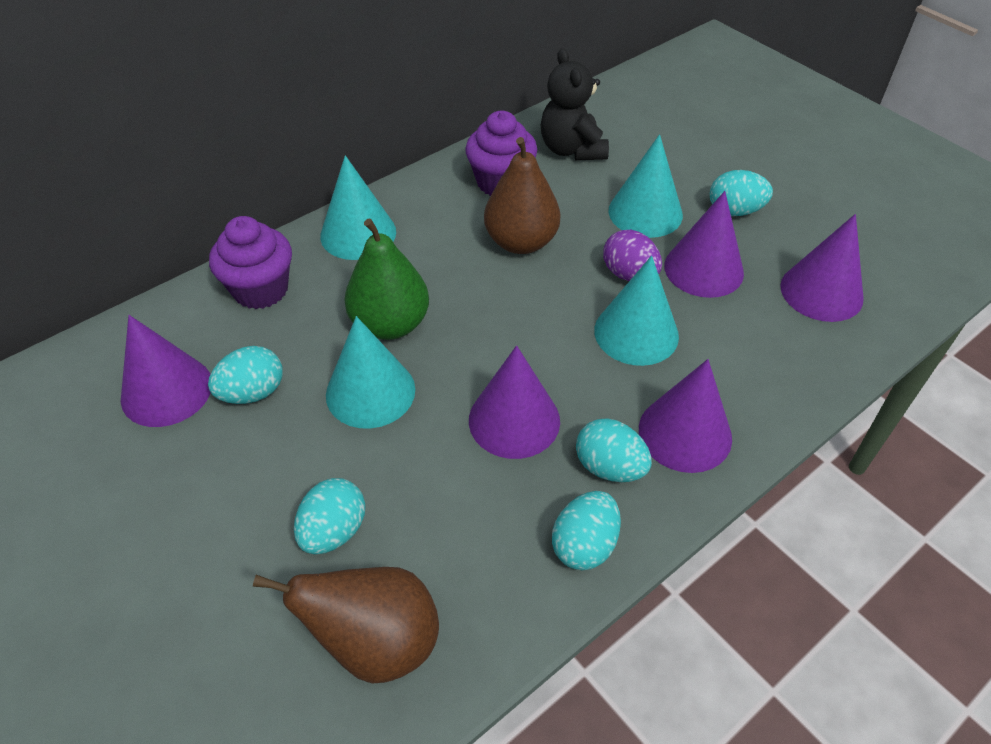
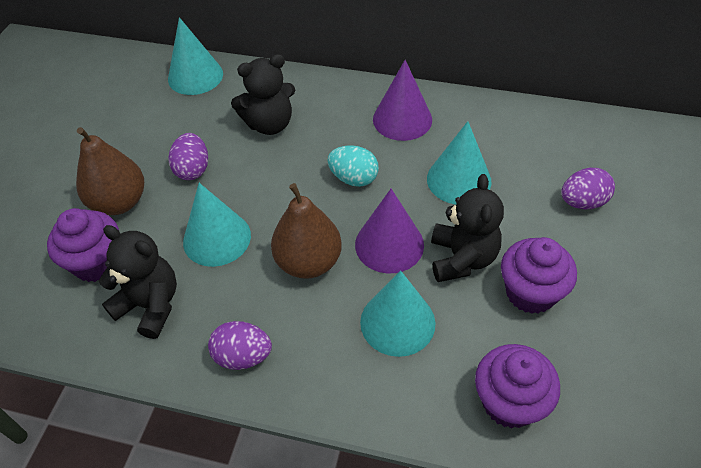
black teddy bear: 1 -> 3
green pear: 1 -> 0
purple cone: 5 -> 2
purple cupcake: 2 -> 3
purple egg: 1 -> 3
turquoise egg: 5 -> 1

